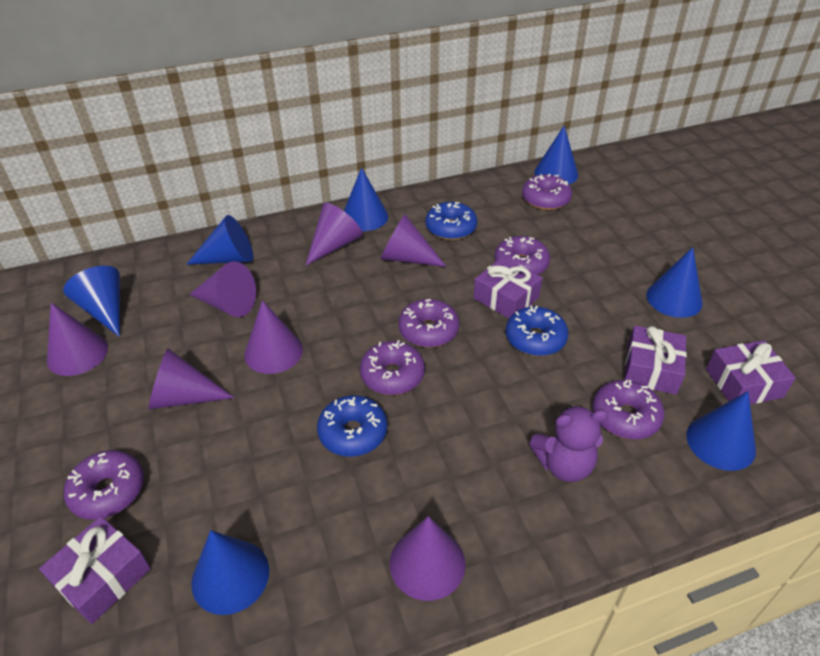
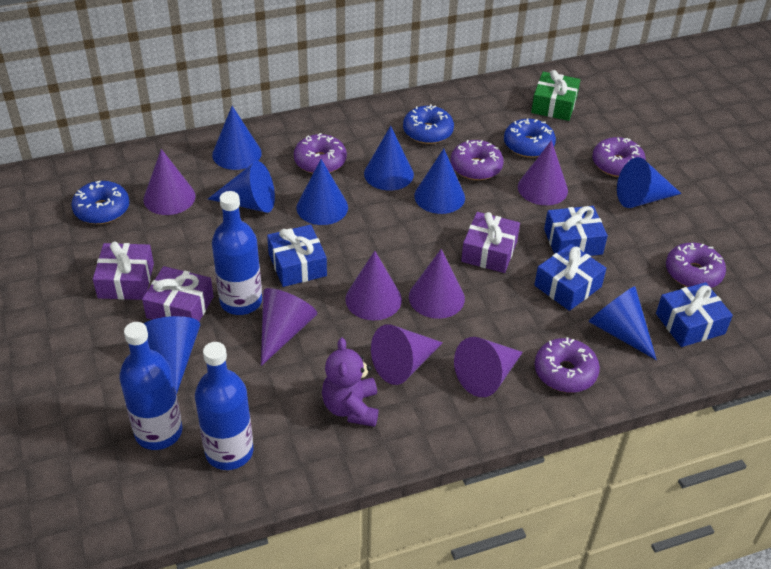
blue bottle: 0 -> 3
blue cone: 7 -> 8
blue gift: 0 -> 4
green gift: 0 -> 1
purple donut: 6 -> 5
purple gift: 4 -> 3

